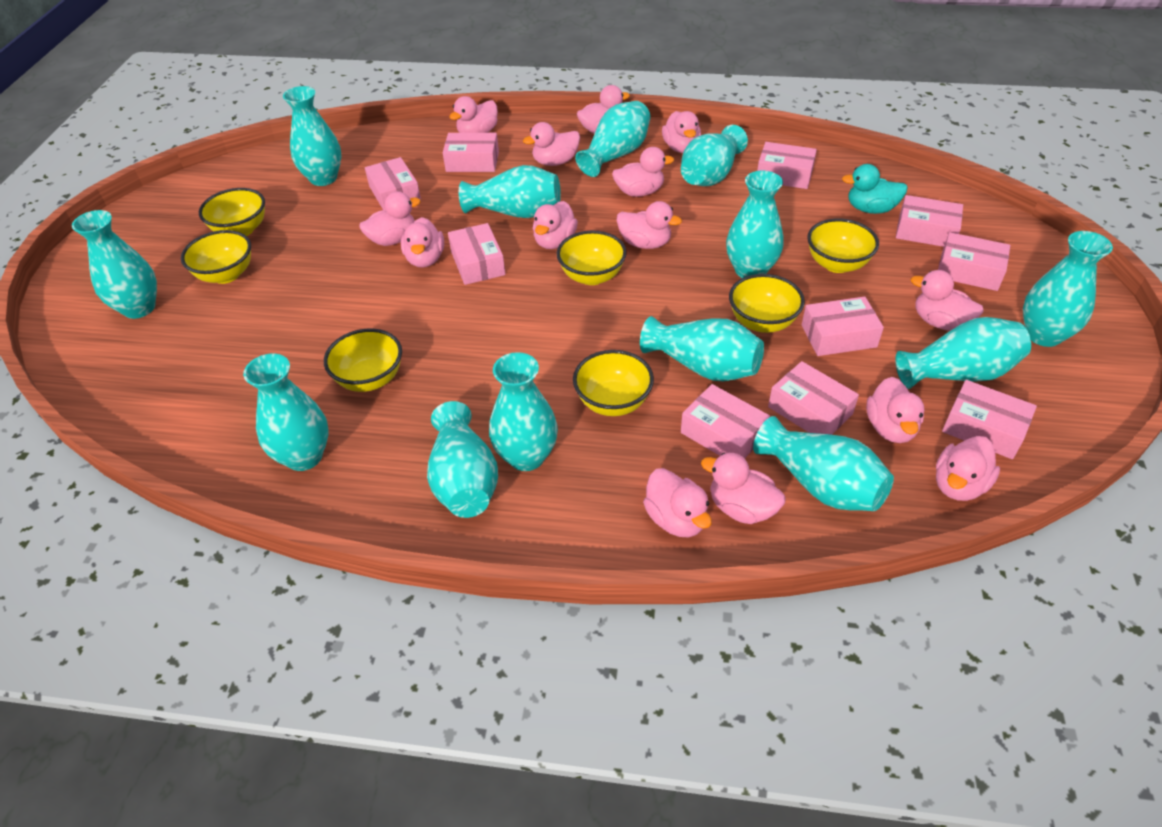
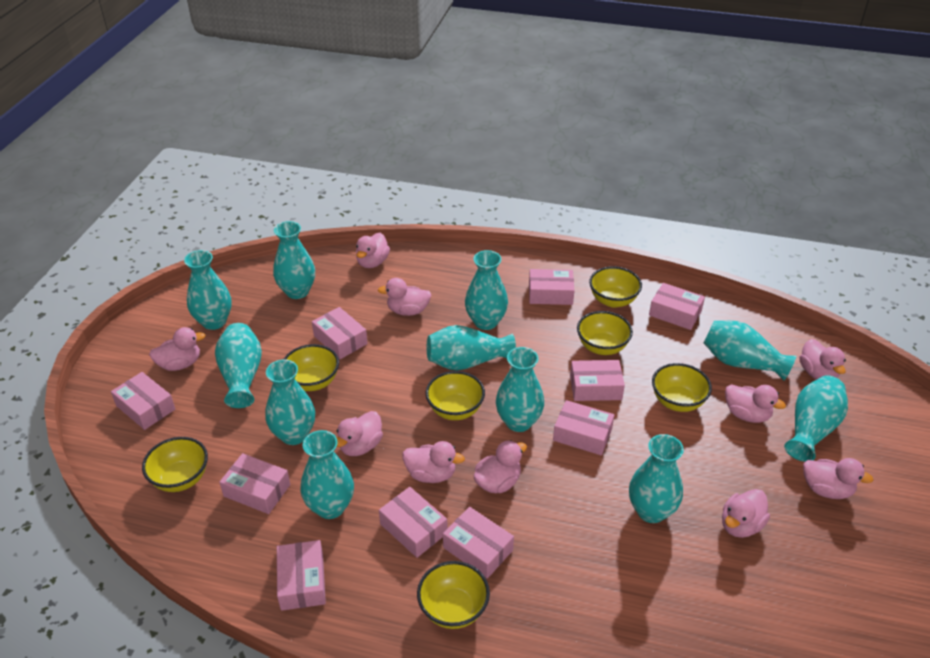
pink duck: 14 -> 10
turquoise duck: 1 -> 0
turquoise vase: 13 -> 11

